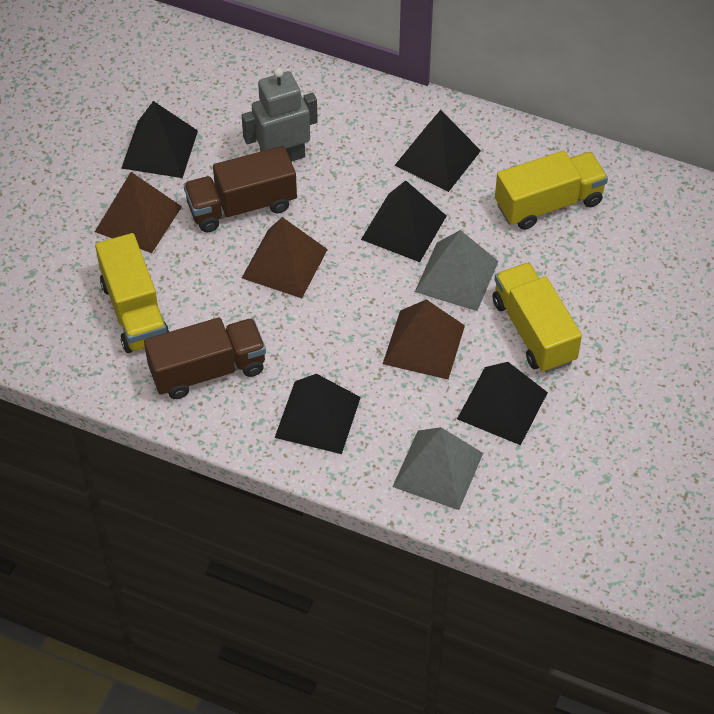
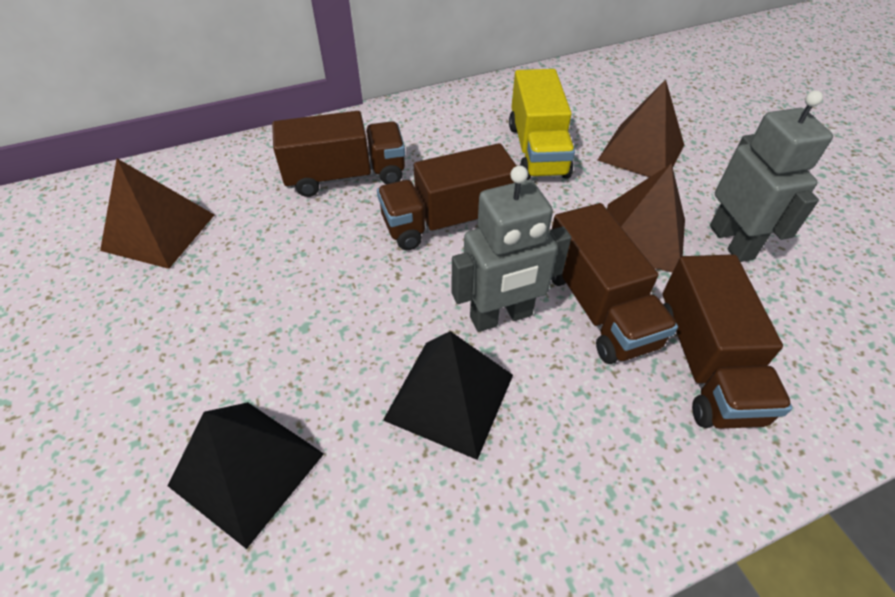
black pyramid: 5 -> 2
brown truck: 2 -> 4
grey pyramid: 2 -> 0
grey robot: 1 -> 2
yellow truck: 3 -> 1

